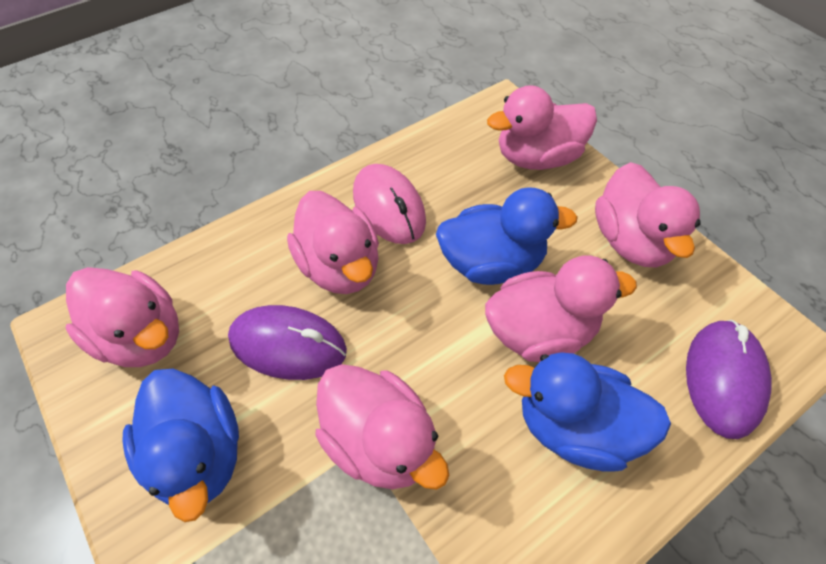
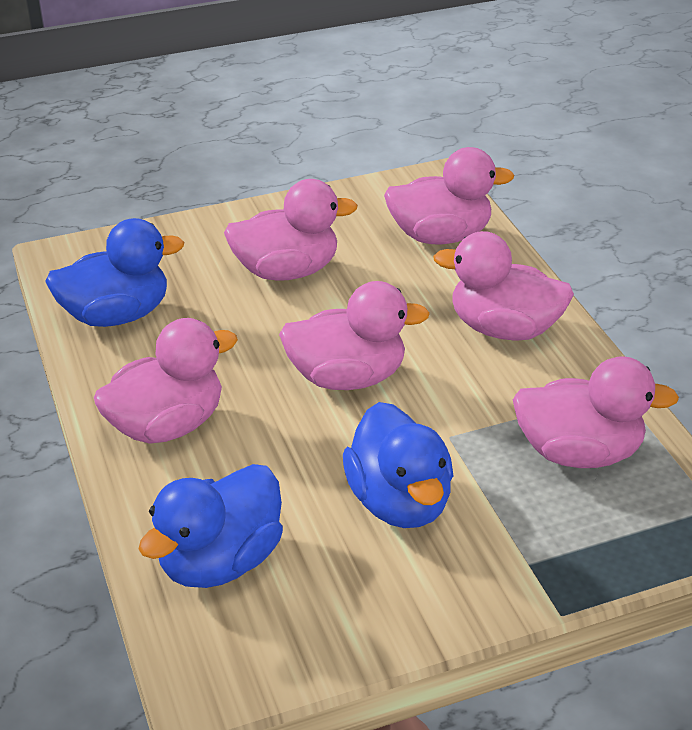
pink mouse: 1 -> 0
purple mouse: 2 -> 0

